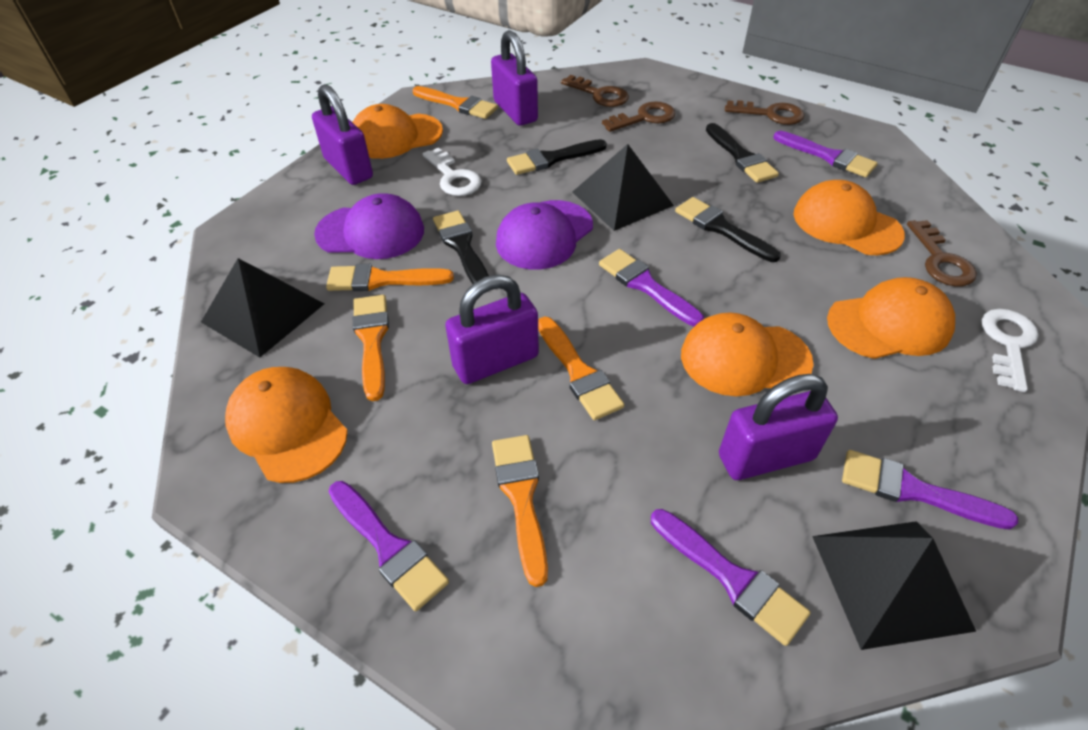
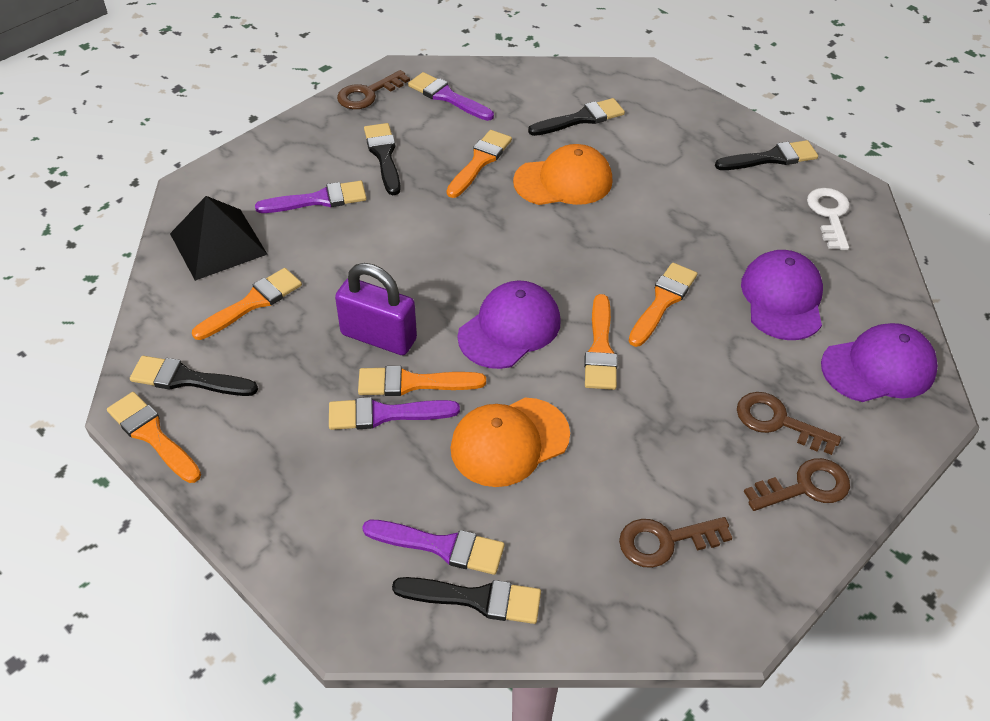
black brush: 4 -> 5
black pyramid: 3 -> 1
orange brush: 5 -> 6
orange cap: 5 -> 2
purple brush: 5 -> 4
purple cap: 2 -> 3
purple padlock: 4 -> 1
white key: 2 -> 1

